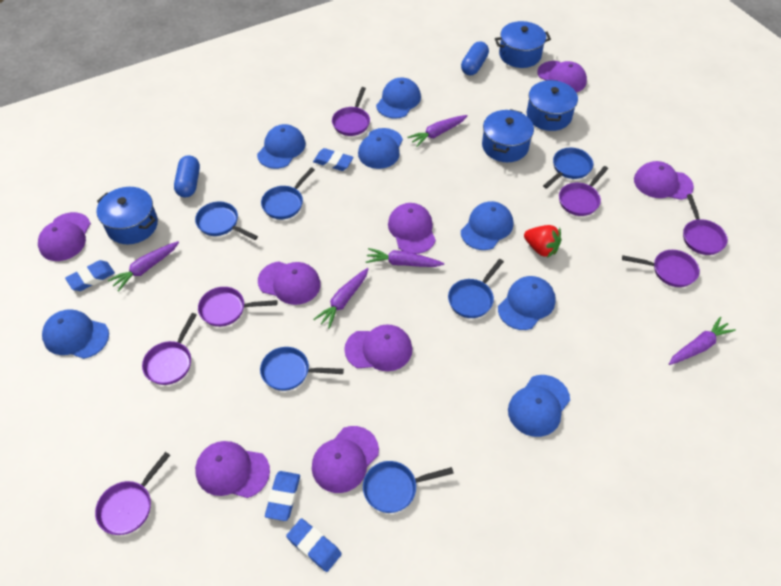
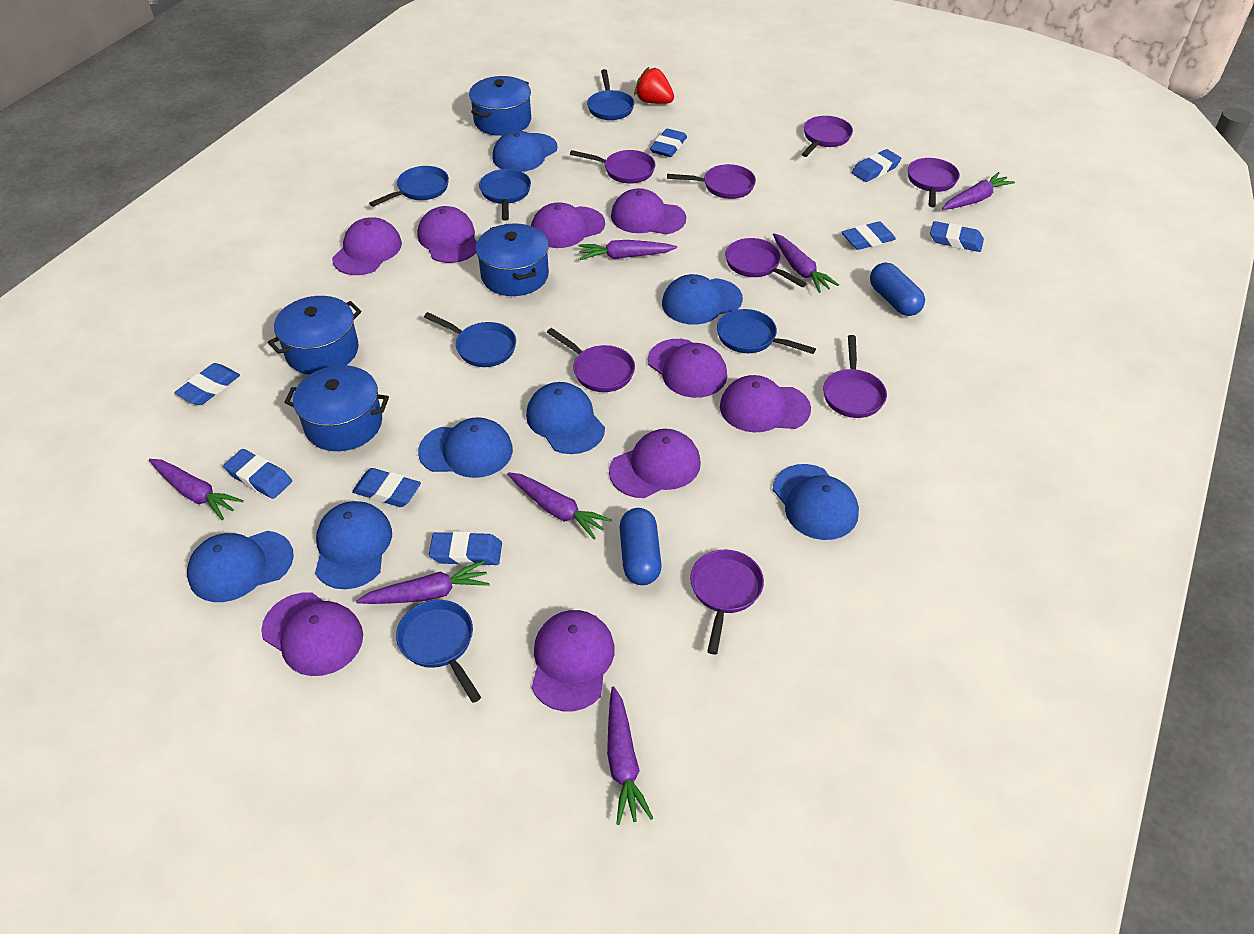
blue eraser: 4 -> 8
purple cap: 8 -> 9
purple carrot: 5 -> 7
purple pan: 7 -> 8

